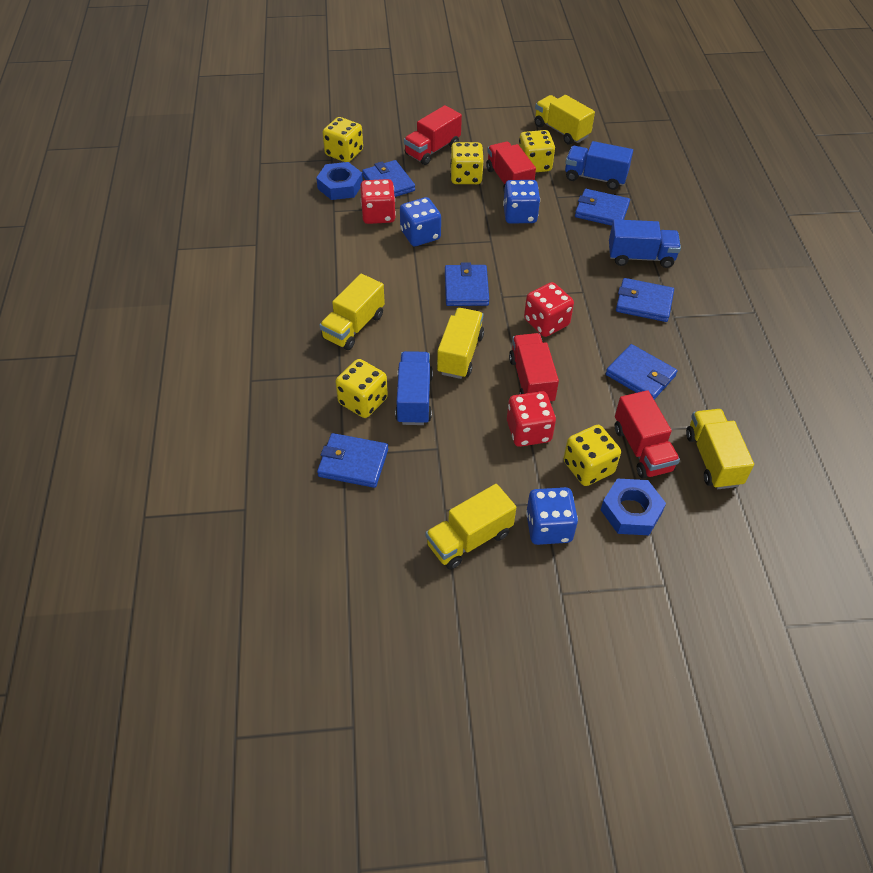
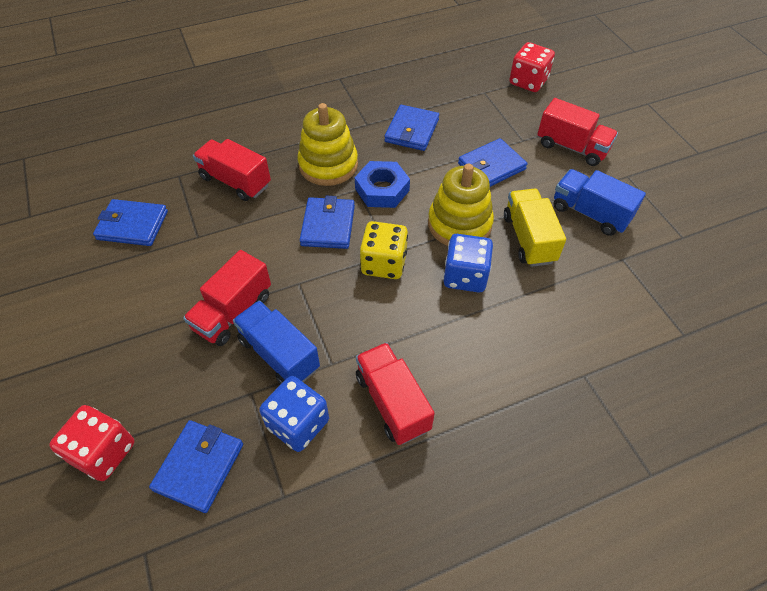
blue dice: 3 -> 2
blue nut: 2 -> 1
blue truck: 3 -> 2
blue wallet: 6 -> 5
red dice: 3 -> 2
yellow dice: 5 -> 1
yellow stacking toy: 0 -> 2
yellow truck: 5 -> 1

